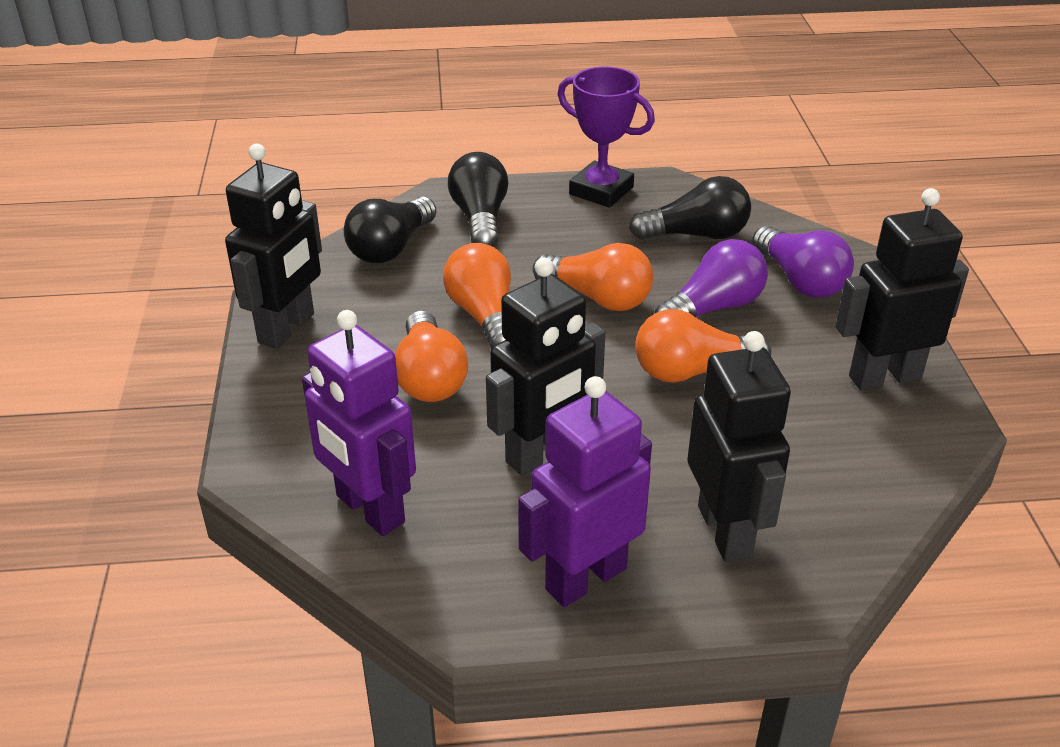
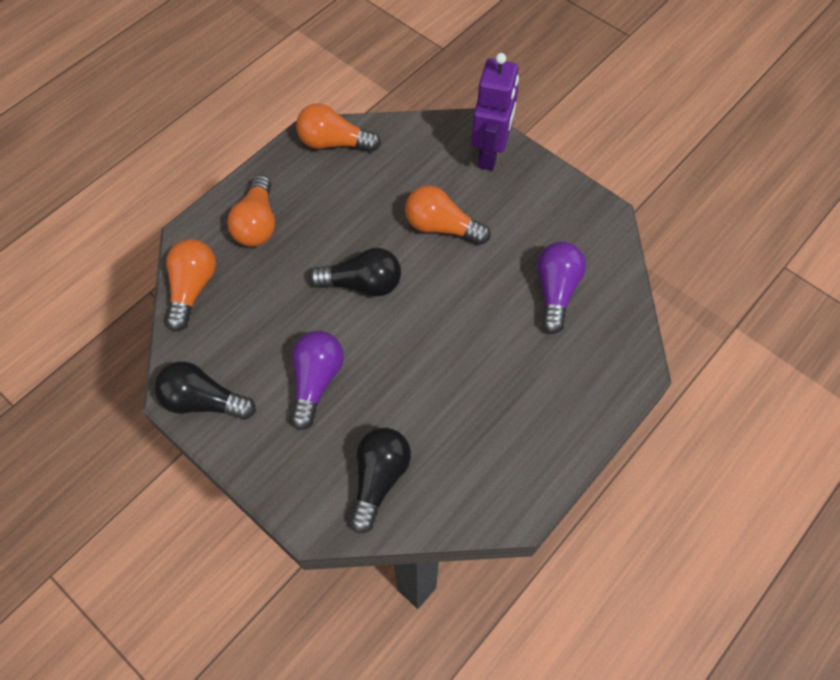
black robot: 4 -> 0
purple robot: 2 -> 1
purple trophy: 1 -> 0

